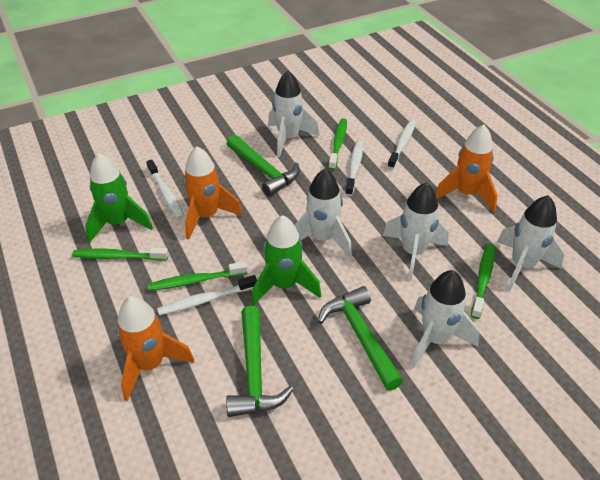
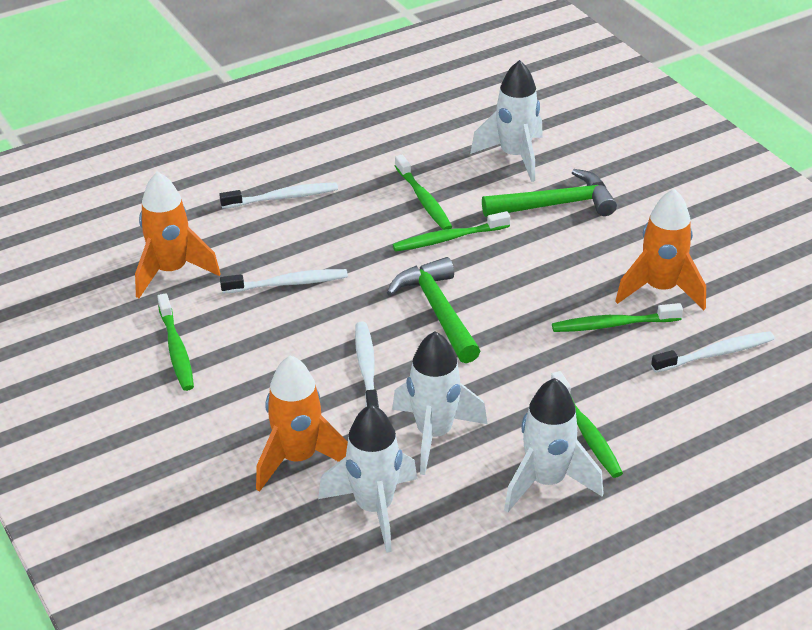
green hammer: 3 -> 2
green rocket: 2 -> 0
green toothbrush: 4 -> 5
white rocket: 5 -> 4

